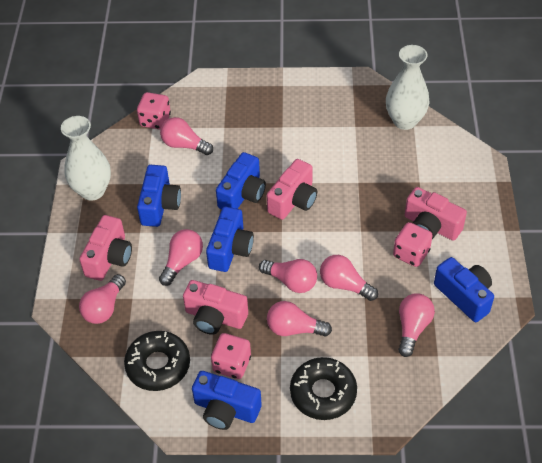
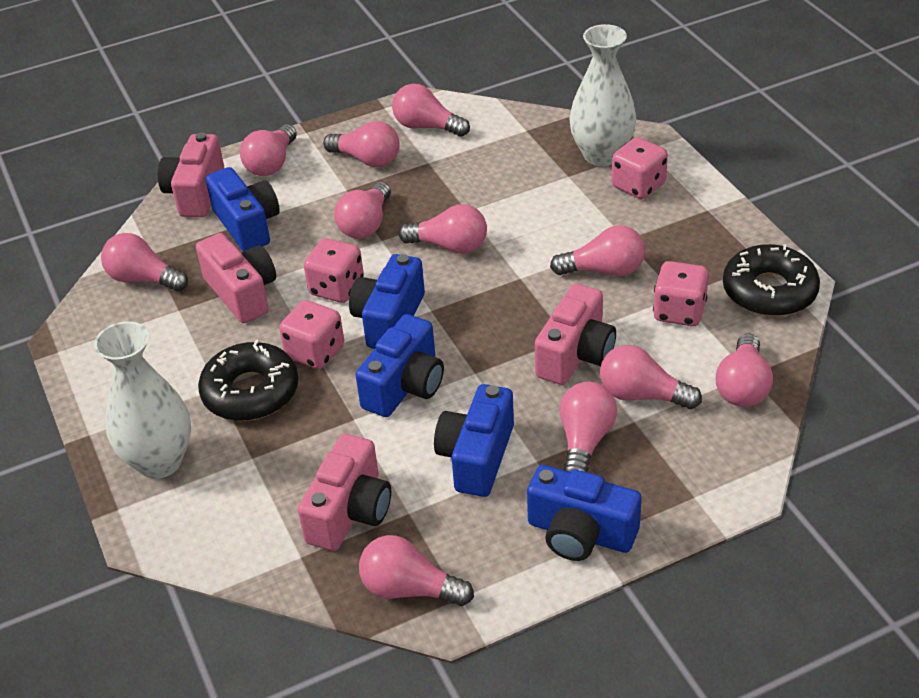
pink dice: 3 -> 4
pink light bulb: 7 -> 11

